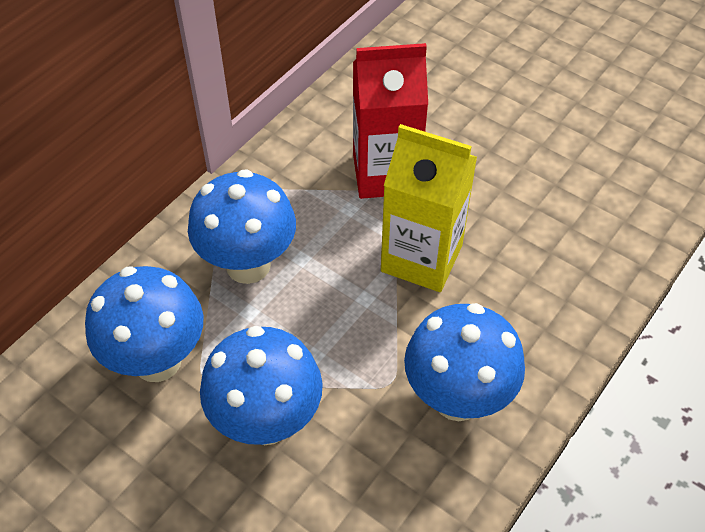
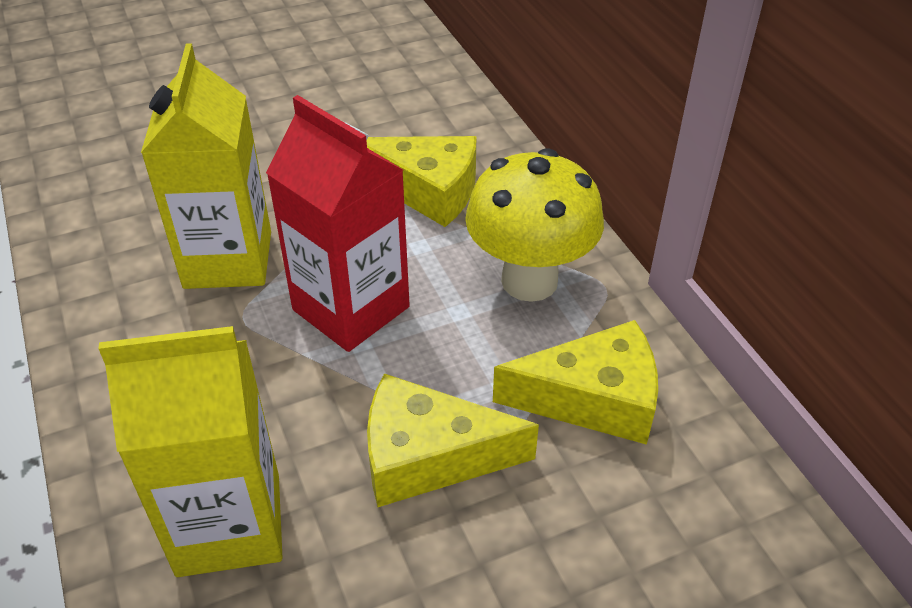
blue mushroom: 4 -> 0
yellow carton: 1 -> 2
yellow cheese: 0 -> 3
yellow mushroom: 0 -> 1

